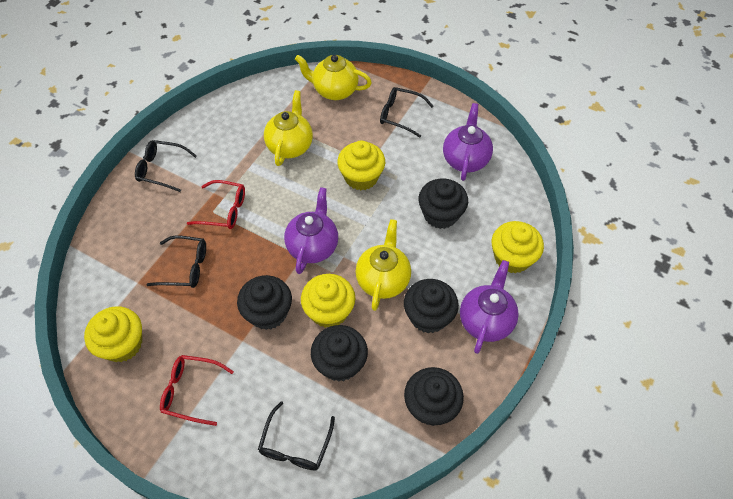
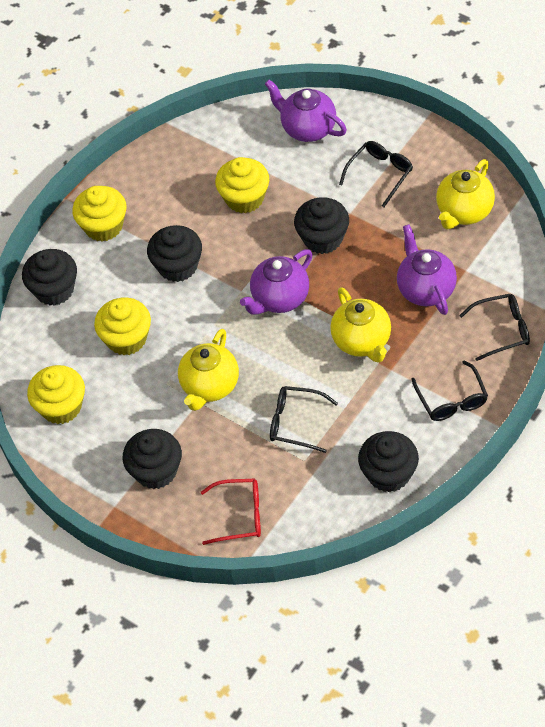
red glasses: 2 -> 1

